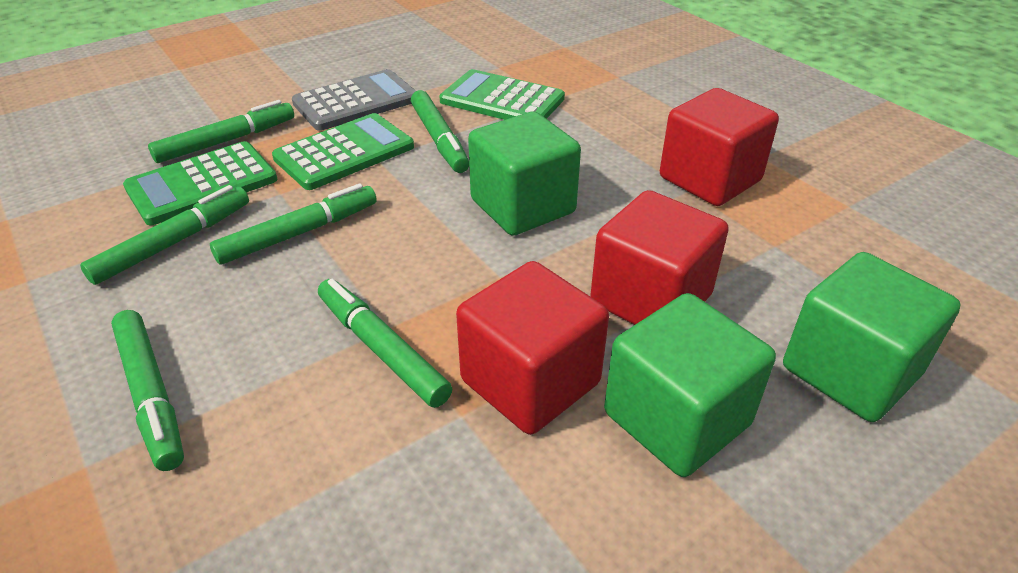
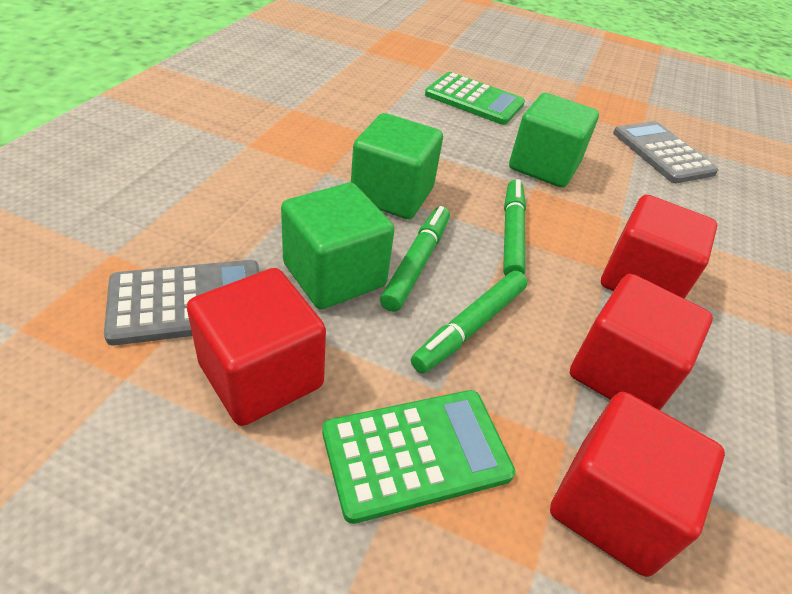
green calculator: 3 -> 2
green marker: 6 -> 3
grey calculator: 1 -> 2
red cube: 3 -> 4

